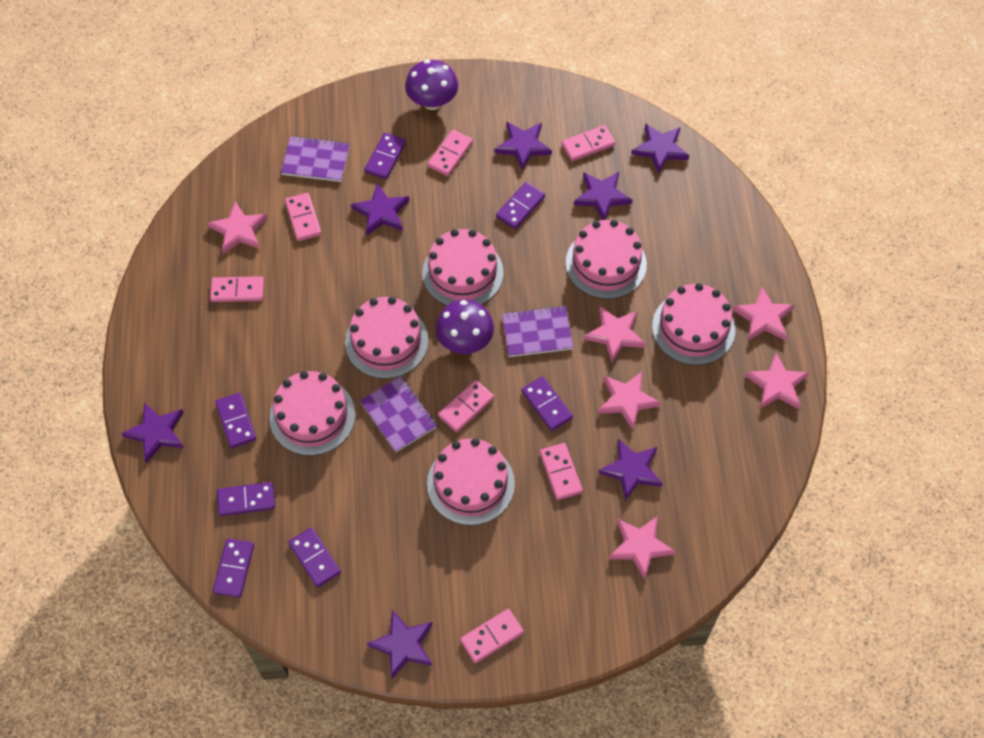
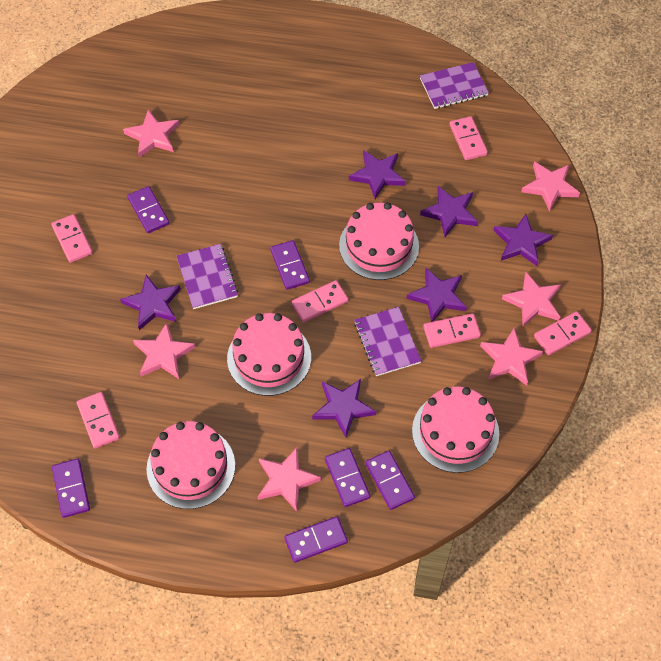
pink cake: 6 -> 4
pink domino: 7 -> 6
purple domino: 7 -> 6
purple mushroom: 2 -> 0
purple star: 7 -> 6

